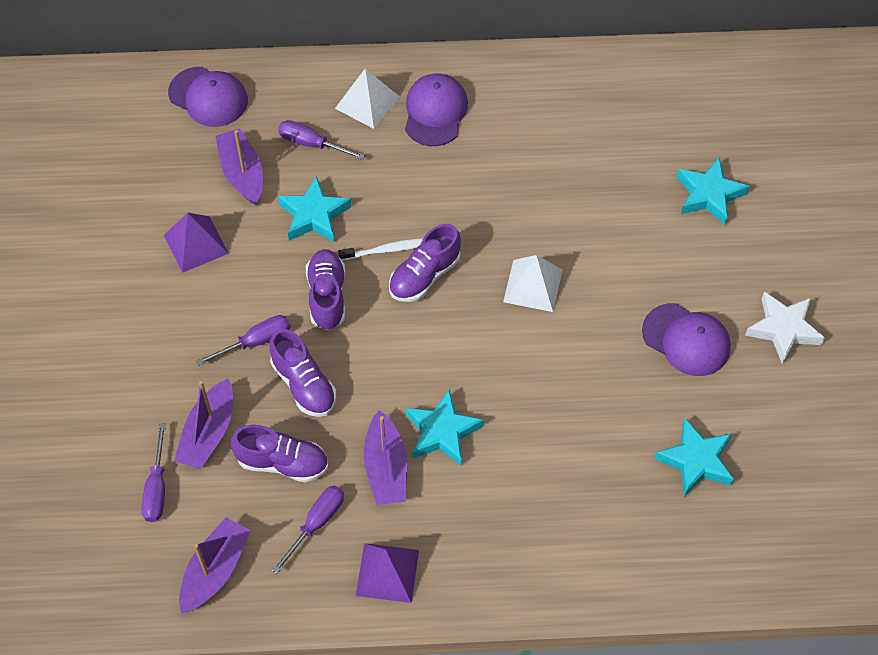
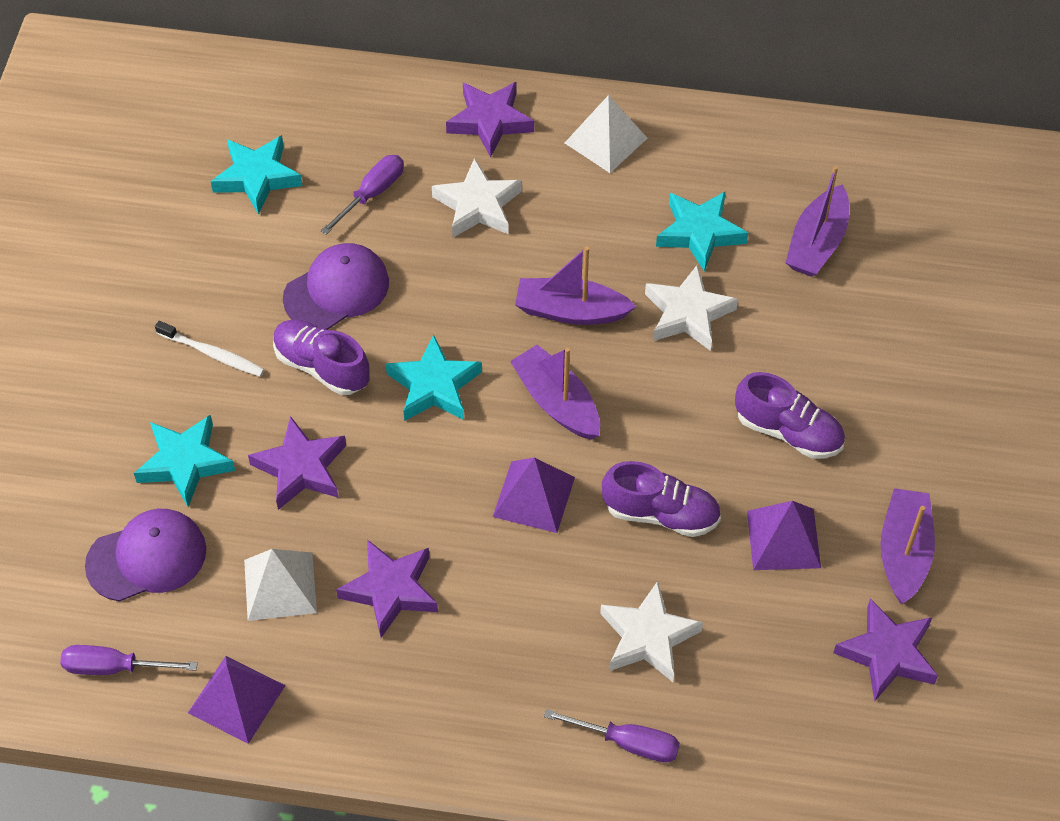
purple cap: 3 -> 2
purple pyramid: 2 -> 3
purple screwdriver: 4 -> 3
purple shoe: 4 -> 3
purple star: 0 -> 4
white star: 1 -> 3

